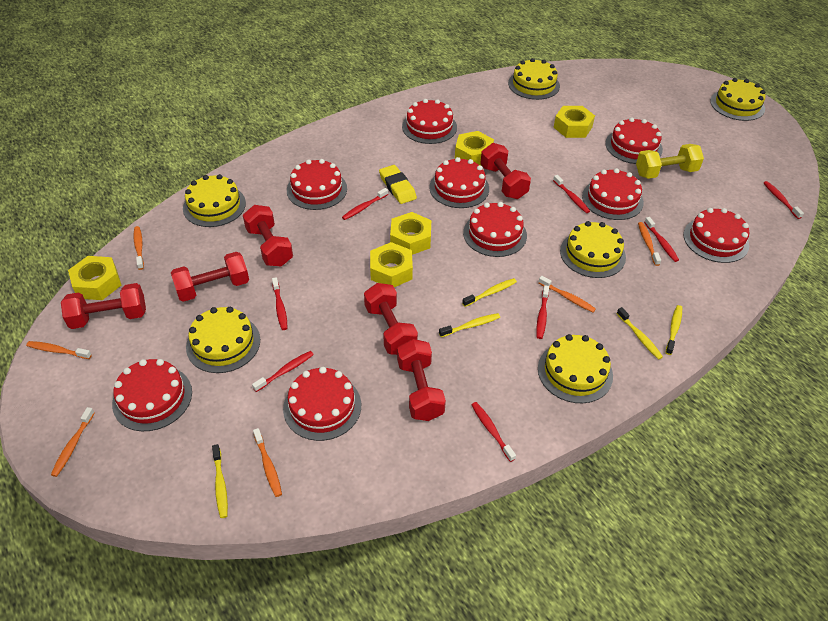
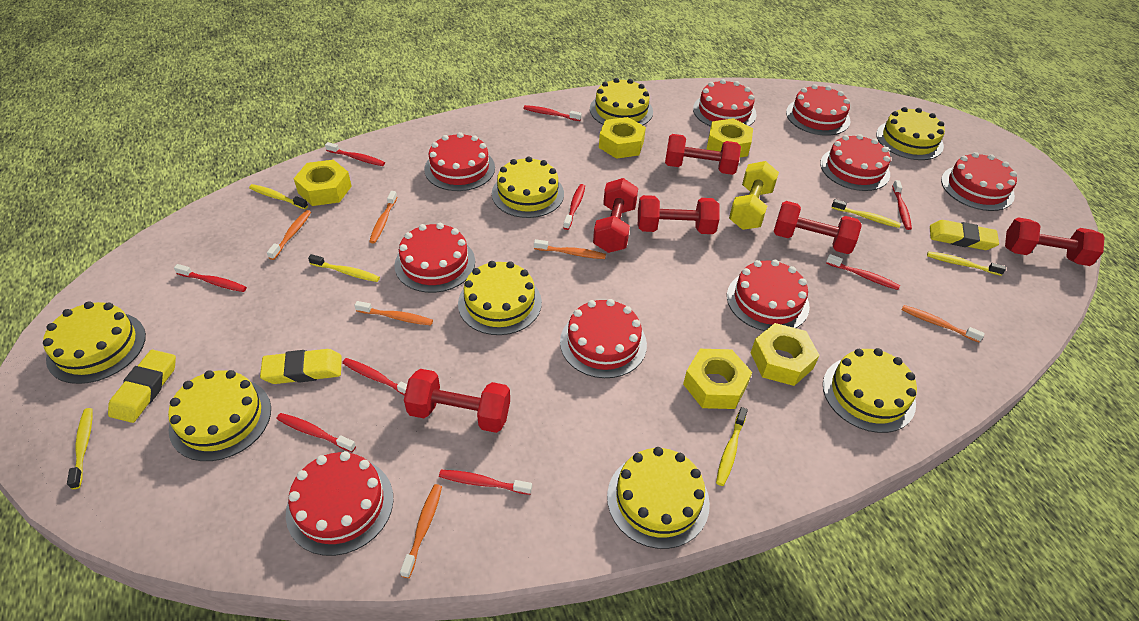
red toothbrush: 8 -> 9
yellow cake: 6 -> 8
yellow eraser: 1 -> 3
yellow toothbrush: 5 -> 6

